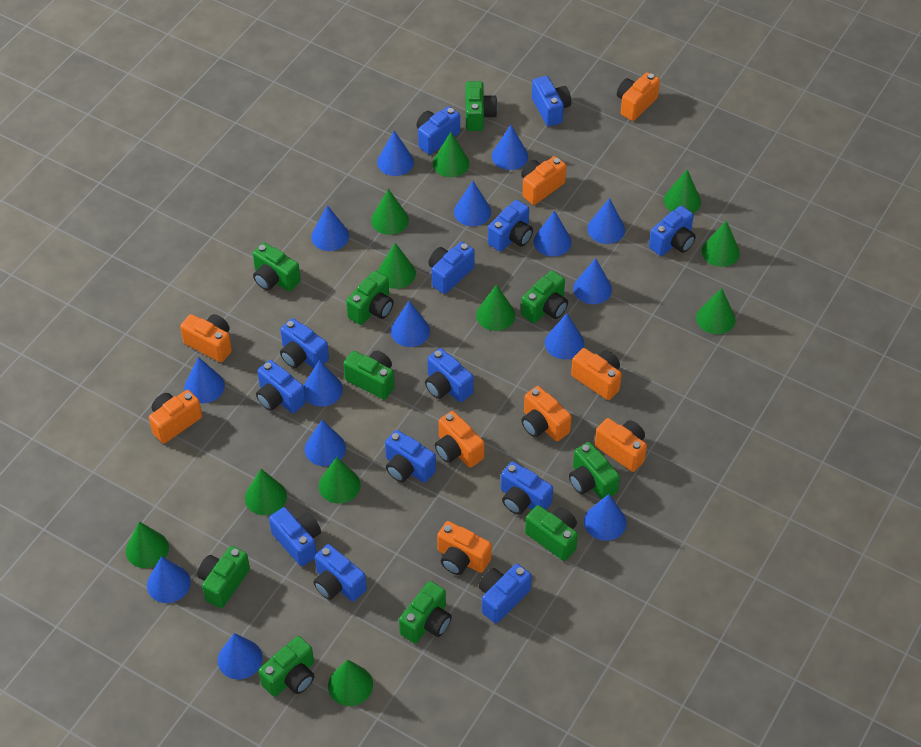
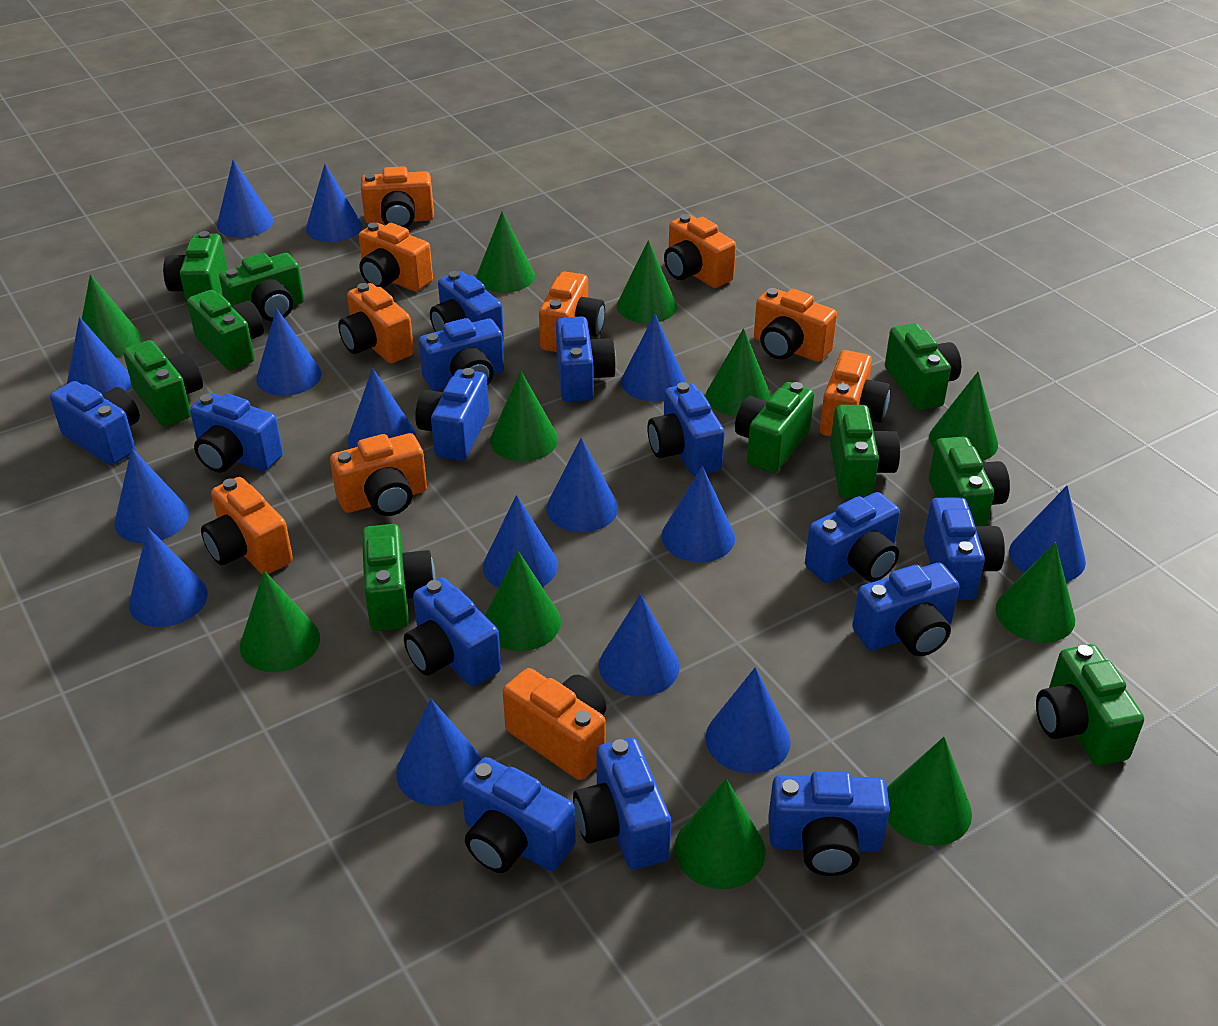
blue camera: 13 -> 14
orange camera: 9 -> 10

